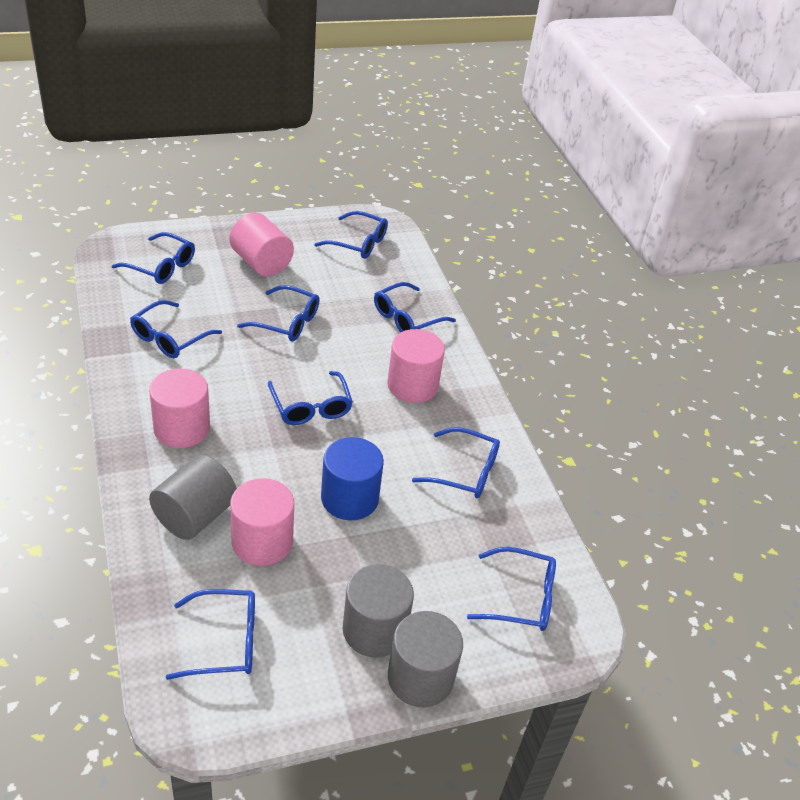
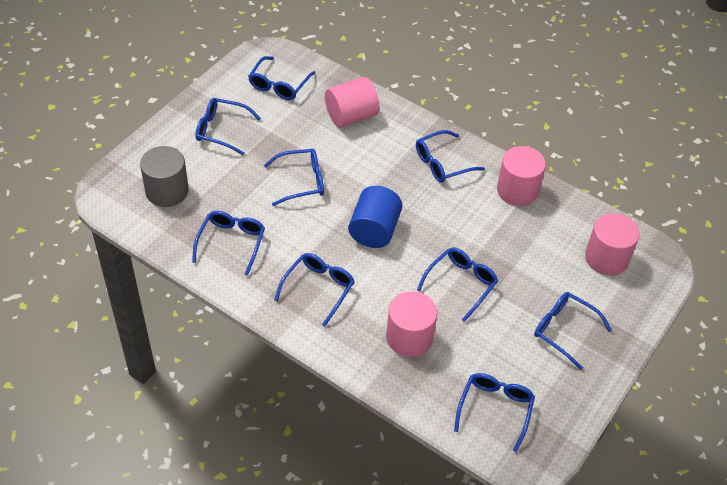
grey cylinder: 3 -> 1

